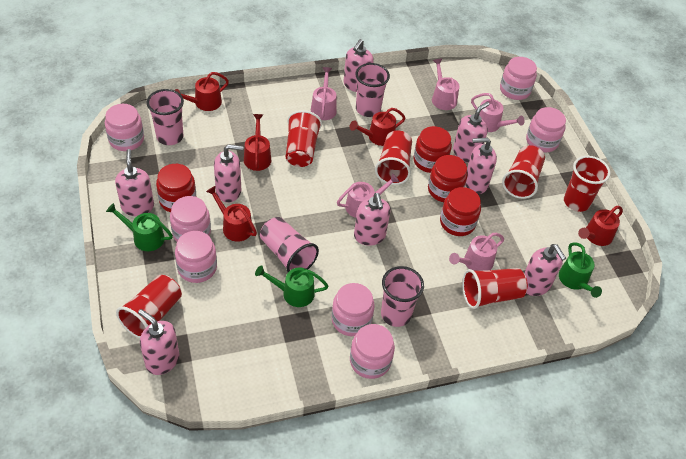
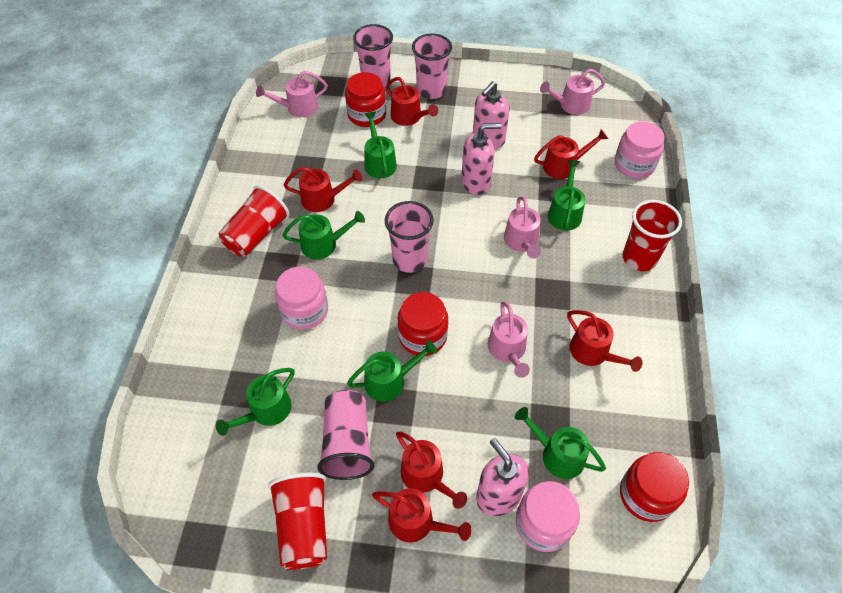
green watering can: 3 -> 6
pink jar: 7 -> 3
pink soap dispenser: 8 -> 3
pink watering can: 5 -> 4
red cup: 6 -> 3
red jar: 4 -> 3
red watering can: 5 -> 6

